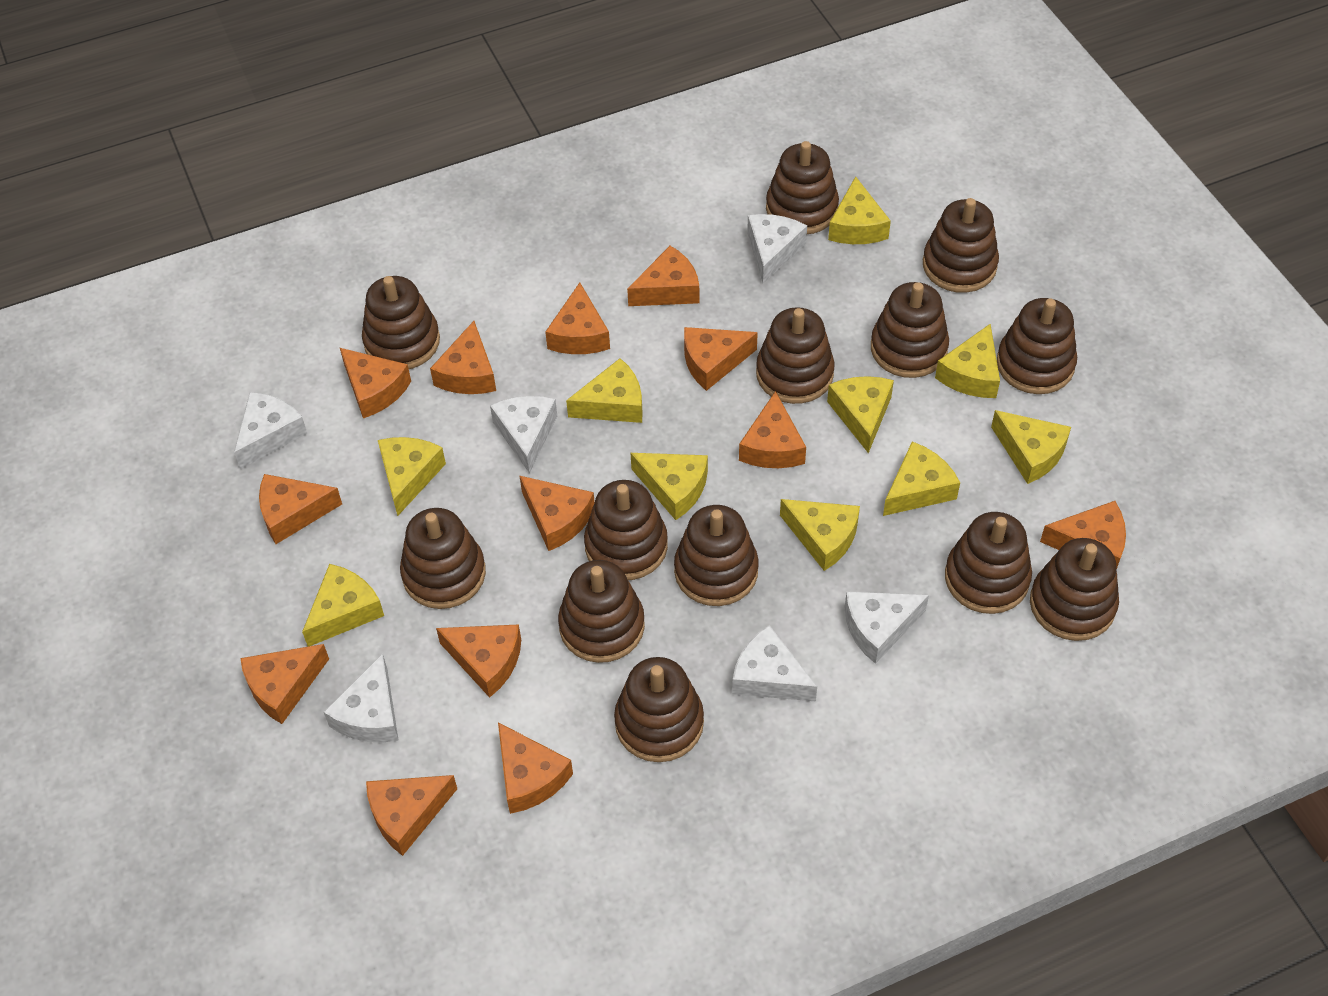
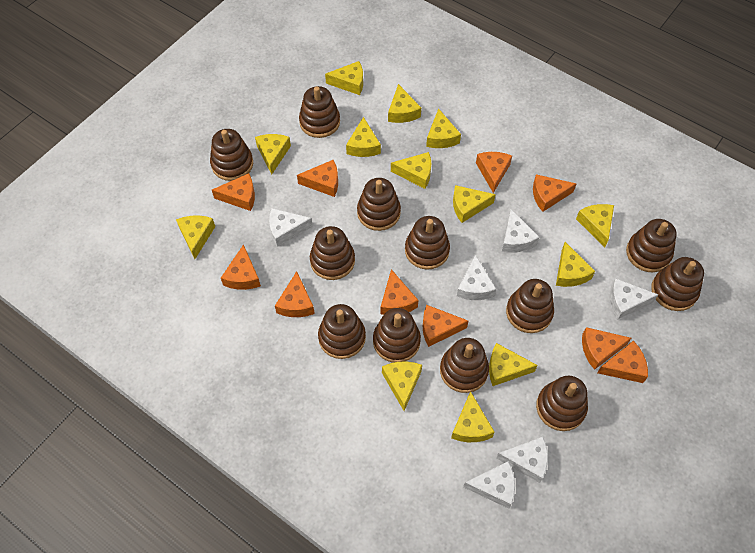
brown stacking toy: 13 -> 12
orange cheese: 13 -> 10
yellow cheese: 10 -> 13

